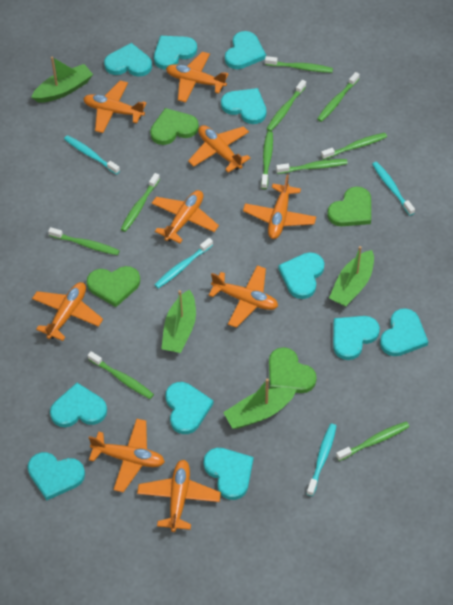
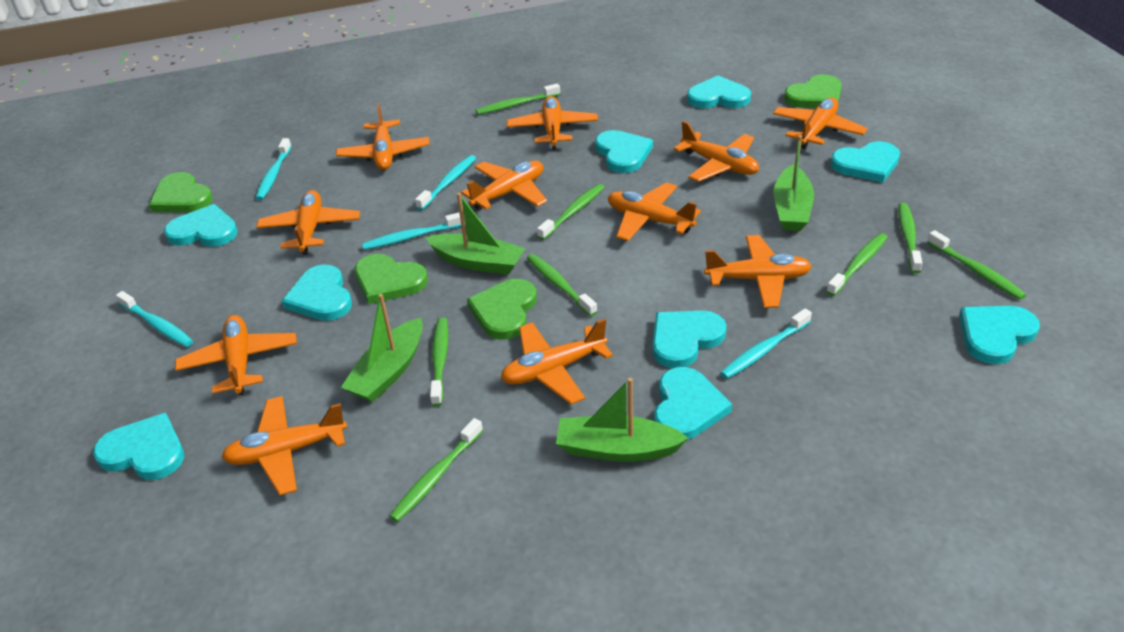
green toothbrush: 10 -> 8
orange plane: 9 -> 11
turquoise heart: 11 -> 9
turquoise toothbrush: 4 -> 5

